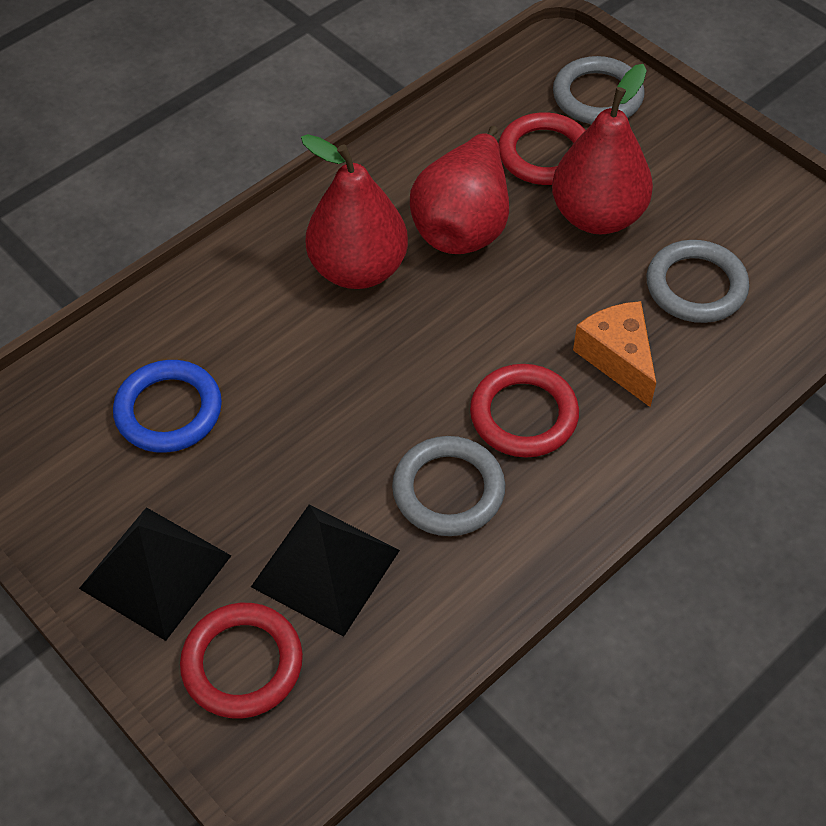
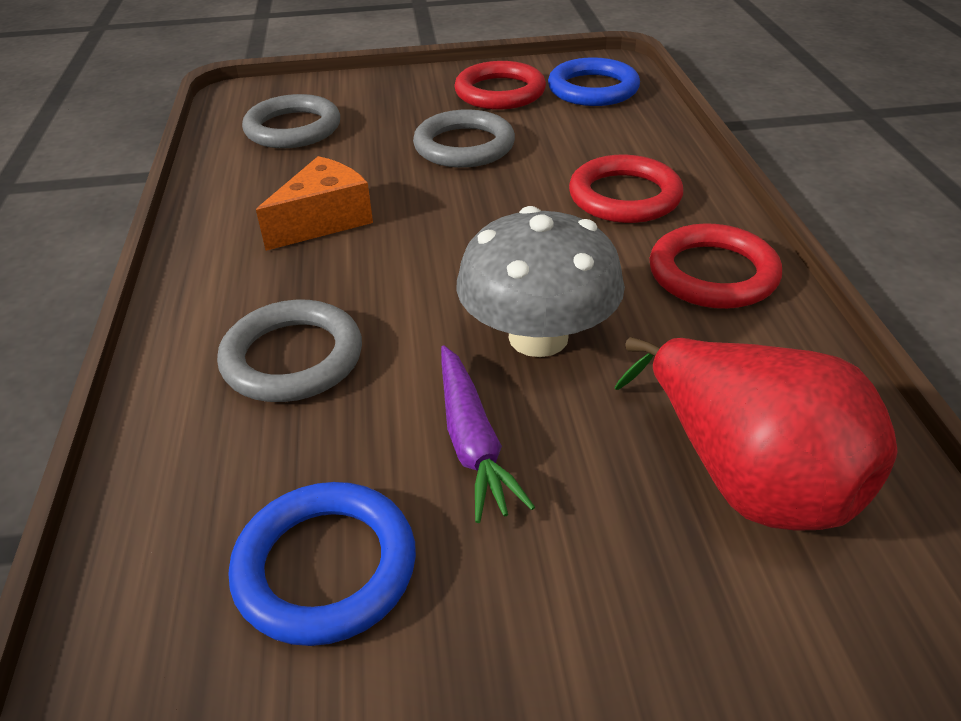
black pyramid: 2 -> 0
blue ring: 1 -> 2
grey mushroom: 0 -> 1
purple carrot: 0 -> 1
red pear: 3 -> 1

